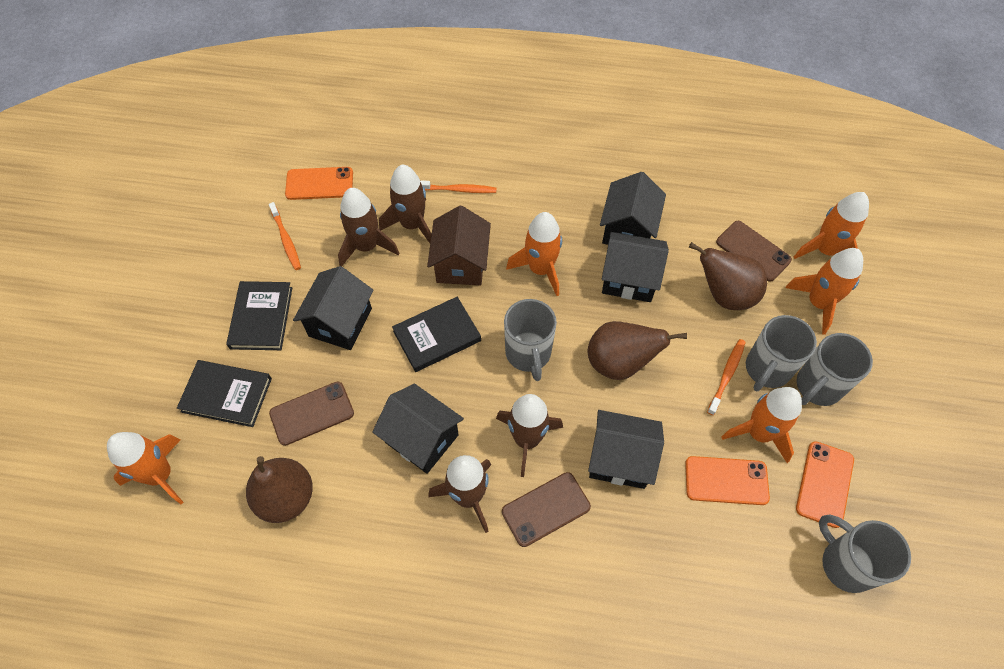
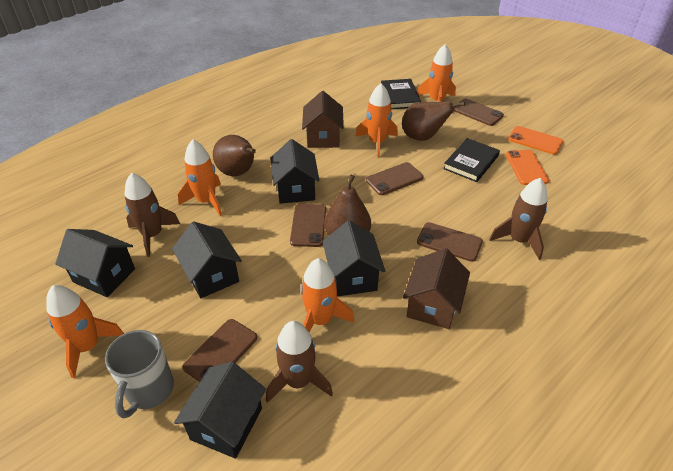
black book: 3 -> 2
brown house: 1 -> 2
brown phone: 3 -> 5
brown rocket: 4 -> 3
grey mug: 4 -> 1
orange phone: 3 -> 2
orange toothbrush: 3 -> 0

